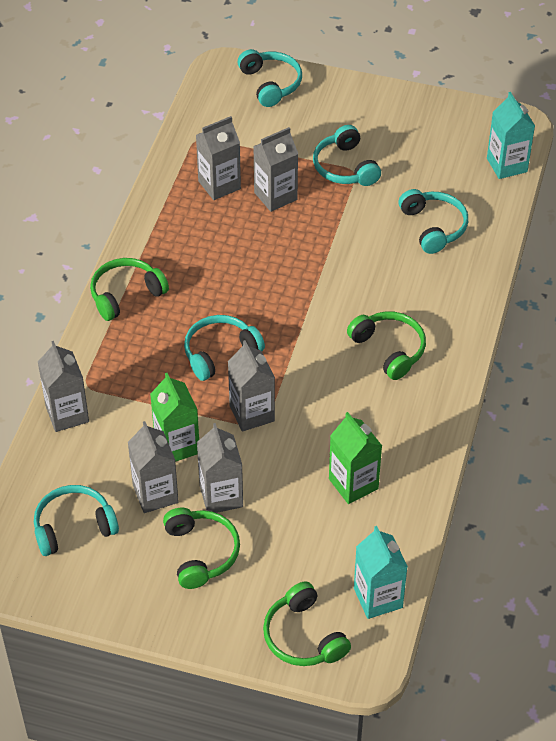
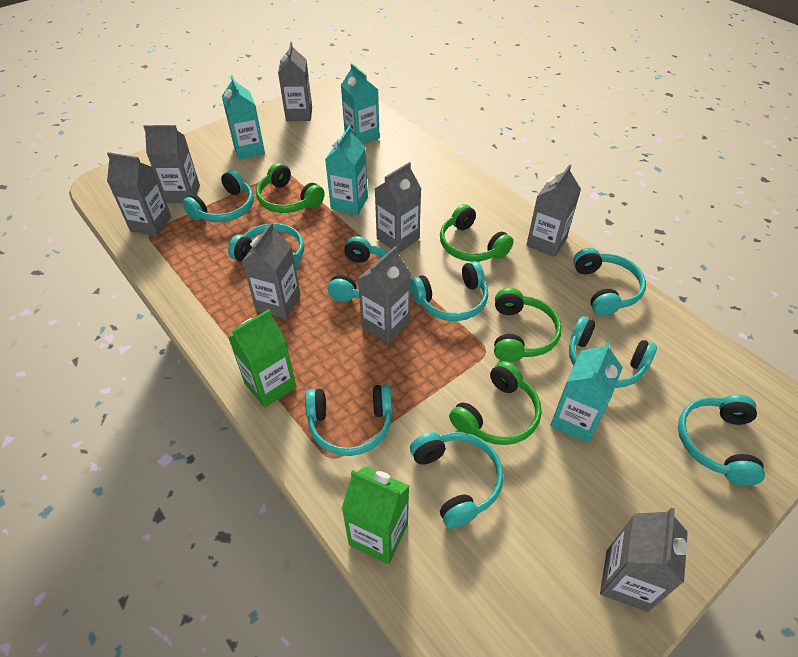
grey carton: 6 -> 8
turquoise carton: 2 -> 4
turquoise headphones: 5 -> 9

